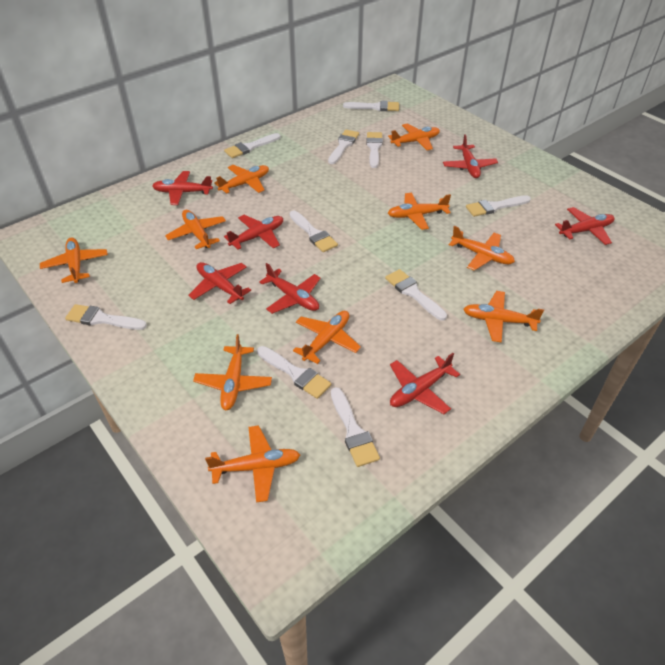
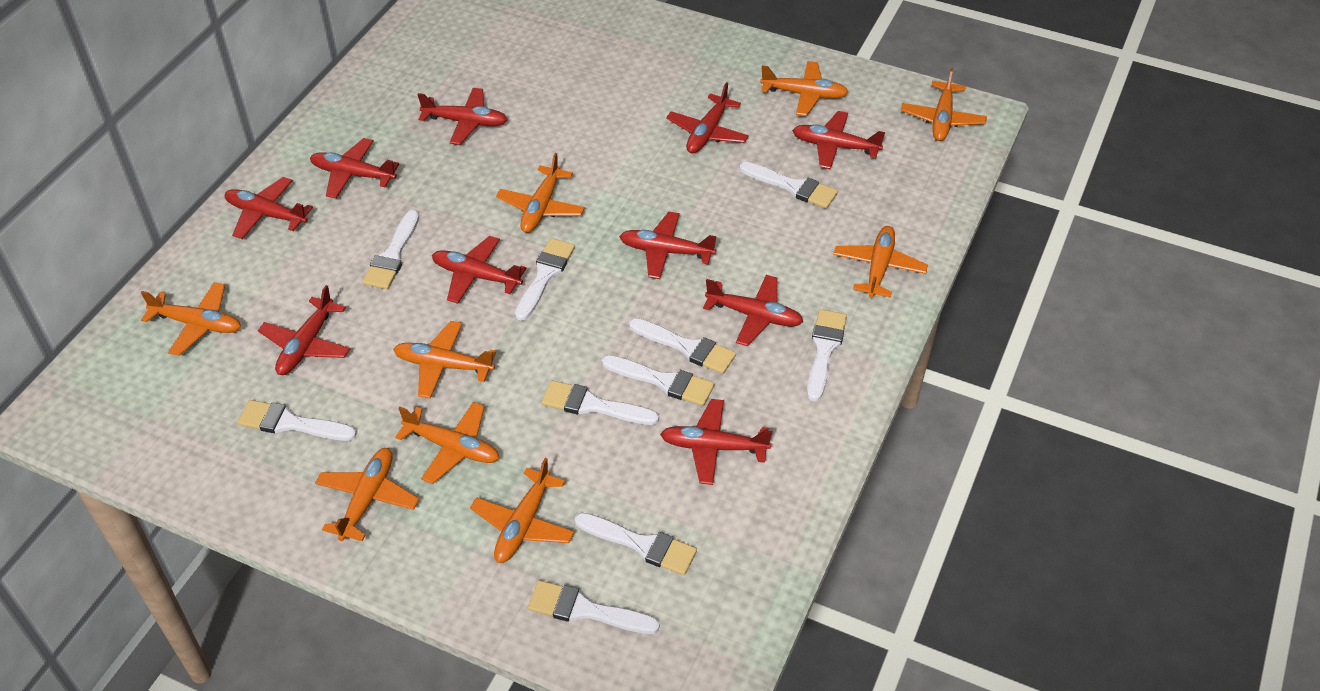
orange plane: 10 -> 9
red plane: 7 -> 10

